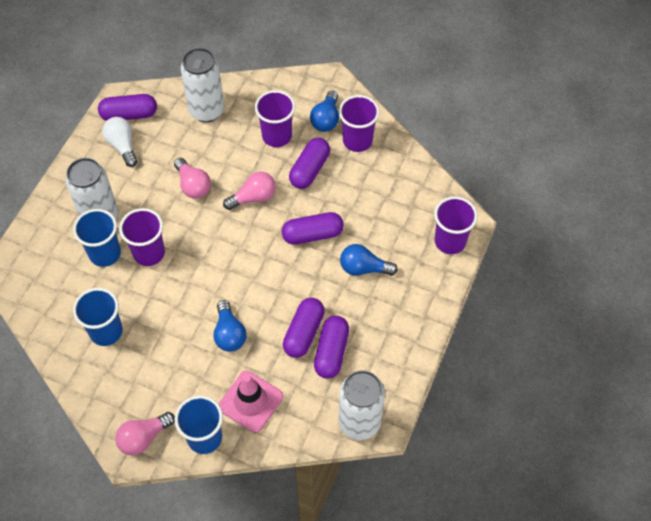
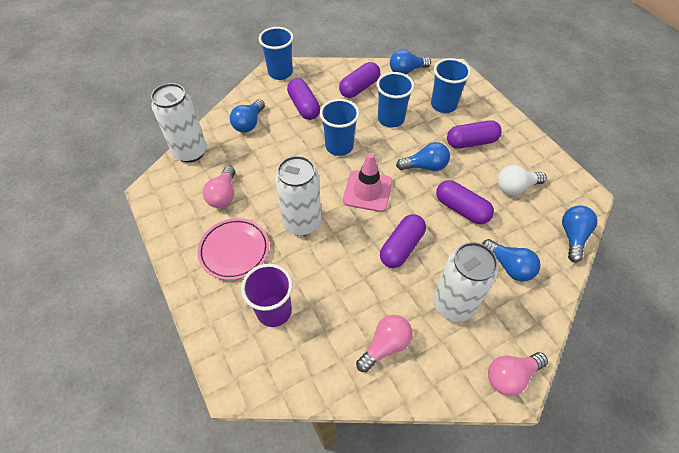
blue cup: 3 -> 4
blue light bulb: 3 -> 5
pink plate: 0 -> 1
purple cup: 4 -> 1

